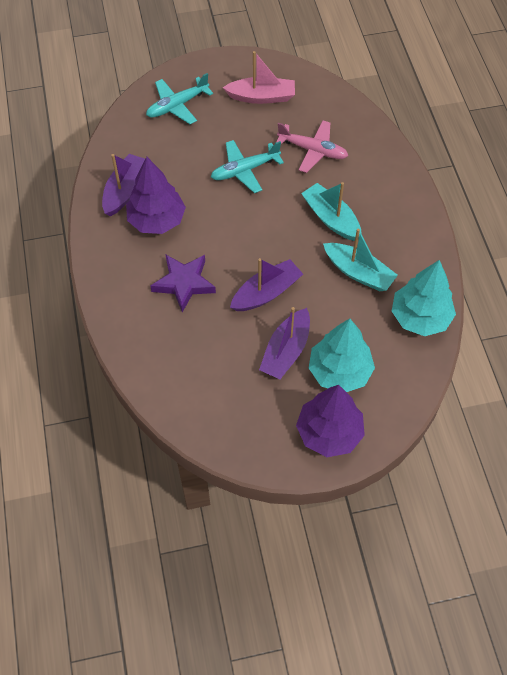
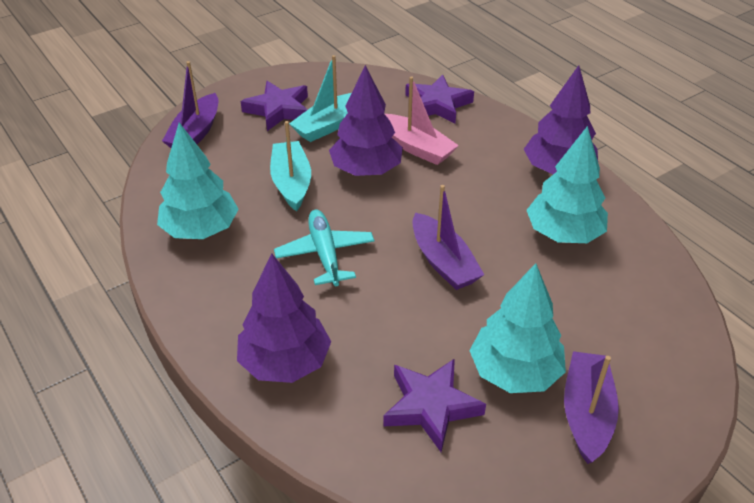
pink plane: 1 -> 0
purple star: 1 -> 3
purple tree: 2 -> 3
turquoise plane: 2 -> 1
turquoise tree: 2 -> 3

